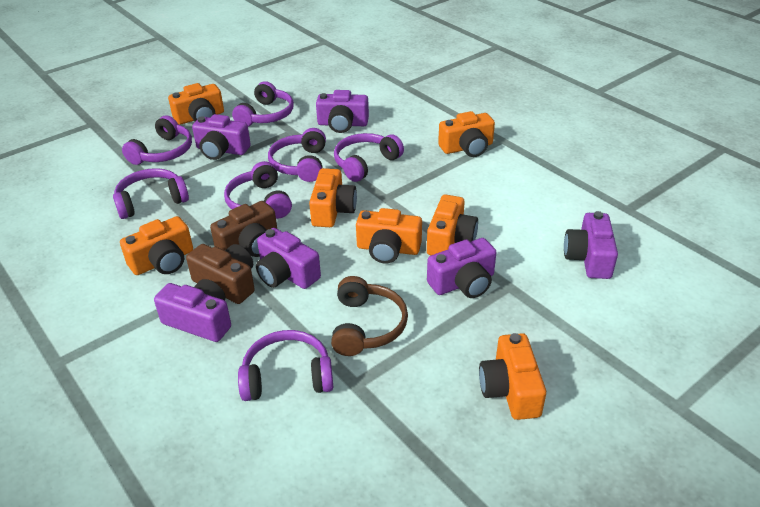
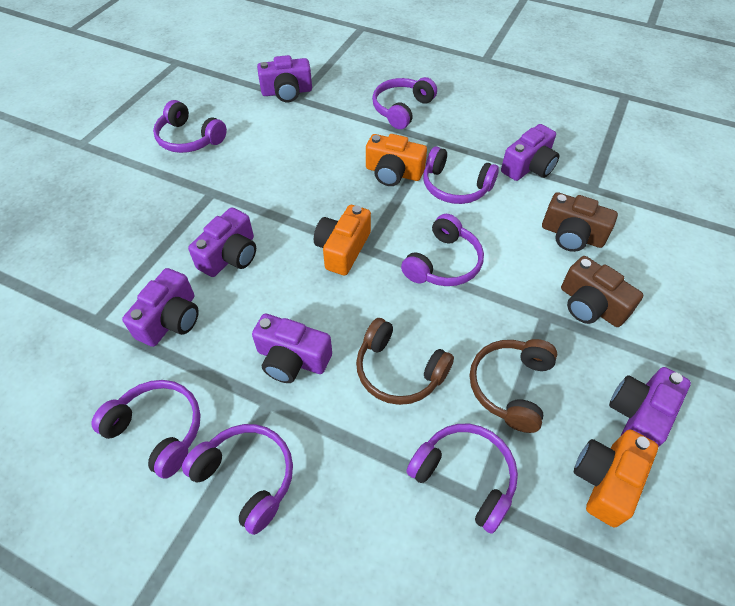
brown headphones: 1 -> 2
orange camera: 7 -> 3

